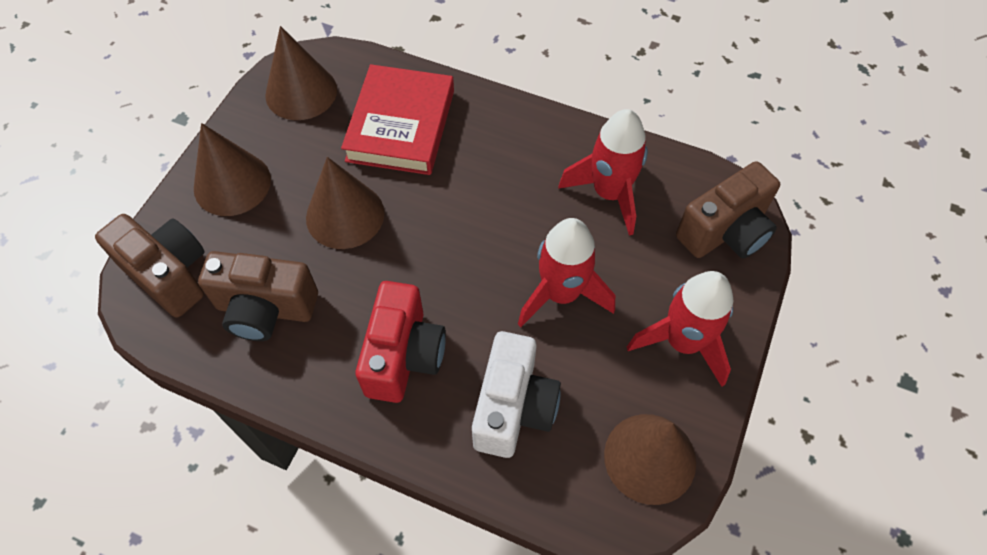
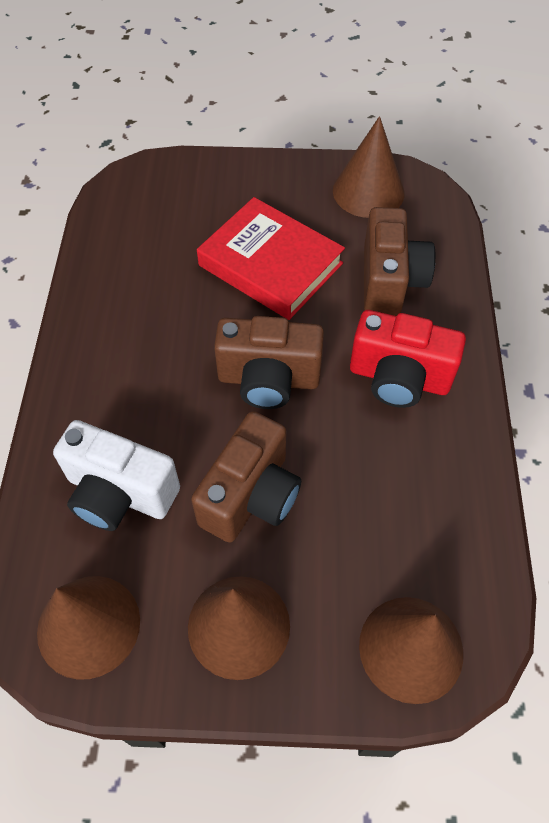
red rocket: 3 -> 0

